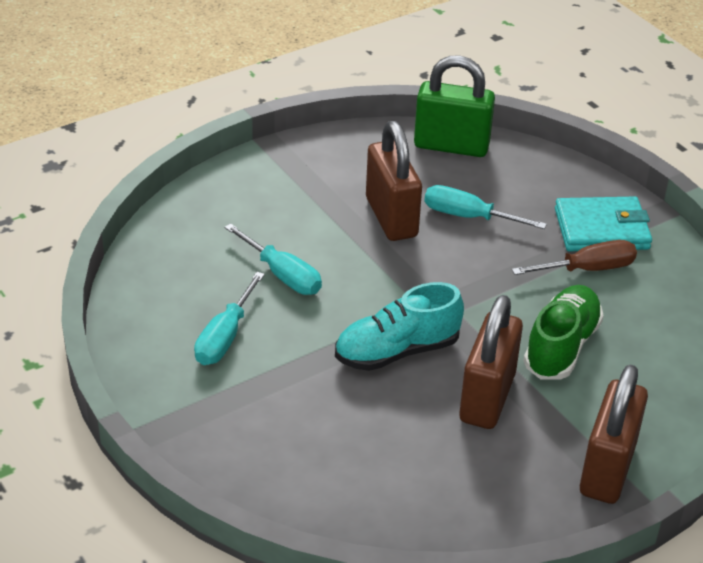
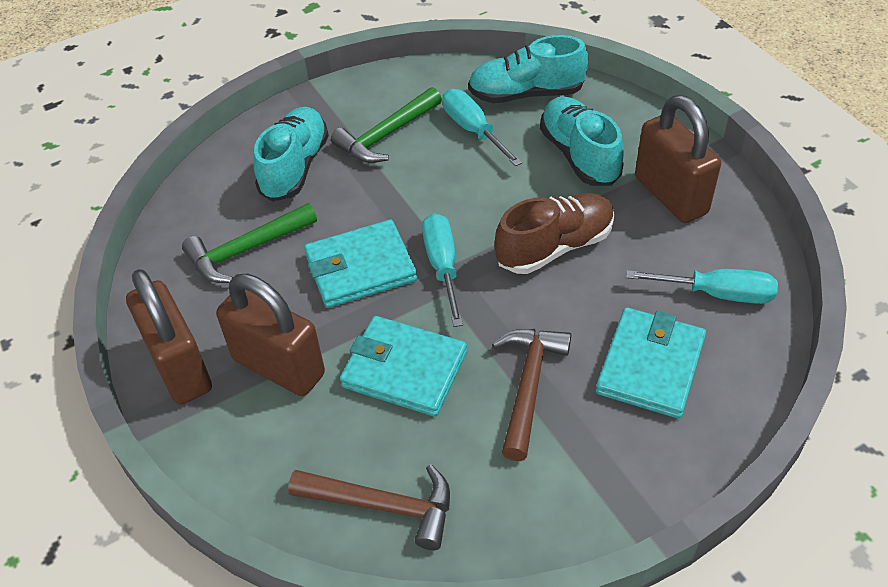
brown hammer: 0 -> 2
brown screwdriver: 1 -> 0
brown shoe: 0 -> 1
green hammer: 0 -> 2
green padlock: 1 -> 0
green shoe: 1 -> 0
turquoise shoe: 1 -> 3
turquoise wallet: 1 -> 3

